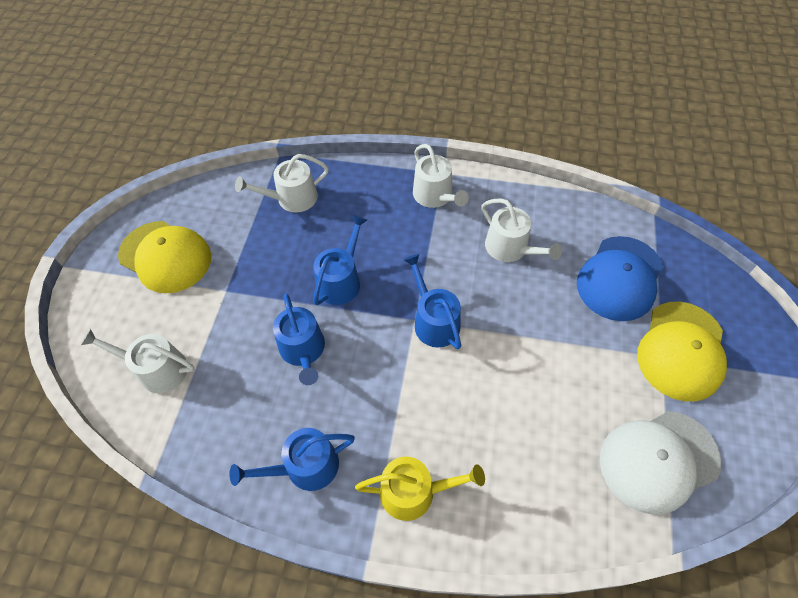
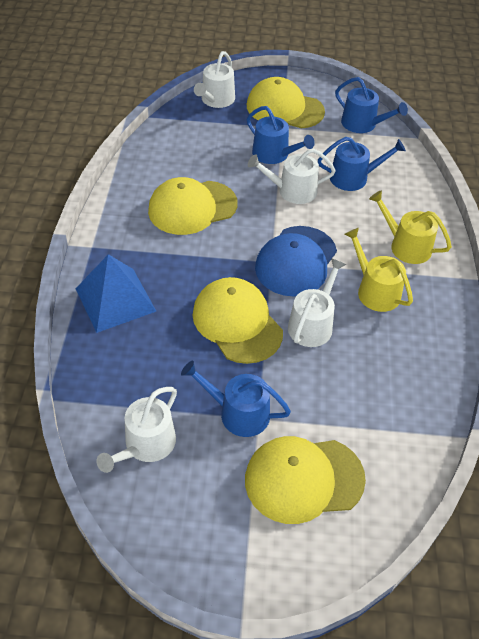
blue pyramid: 0 -> 1
white cap: 1 -> 0
yellow cap: 2 -> 4
yellow watering can: 1 -> 2

